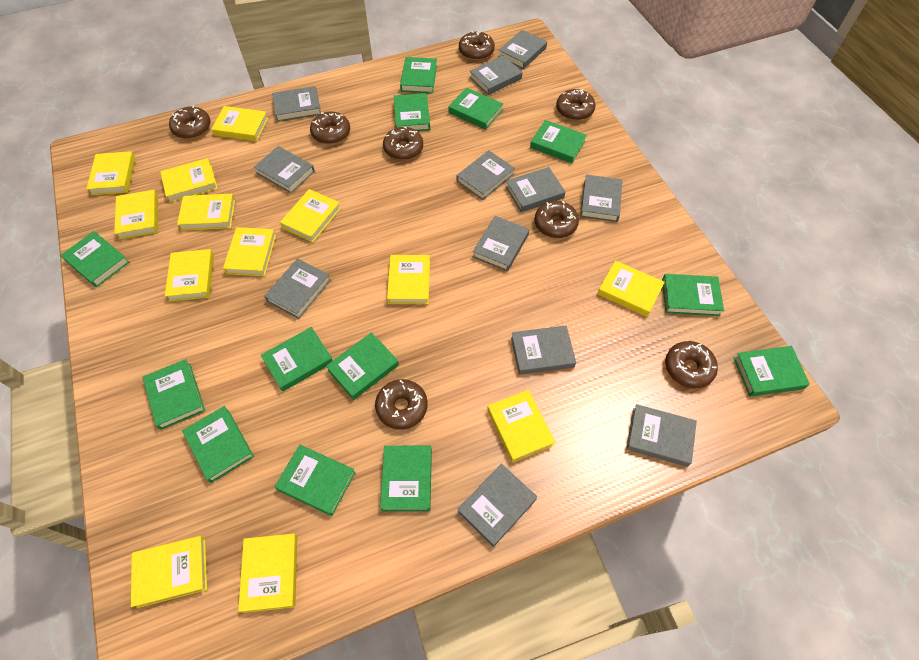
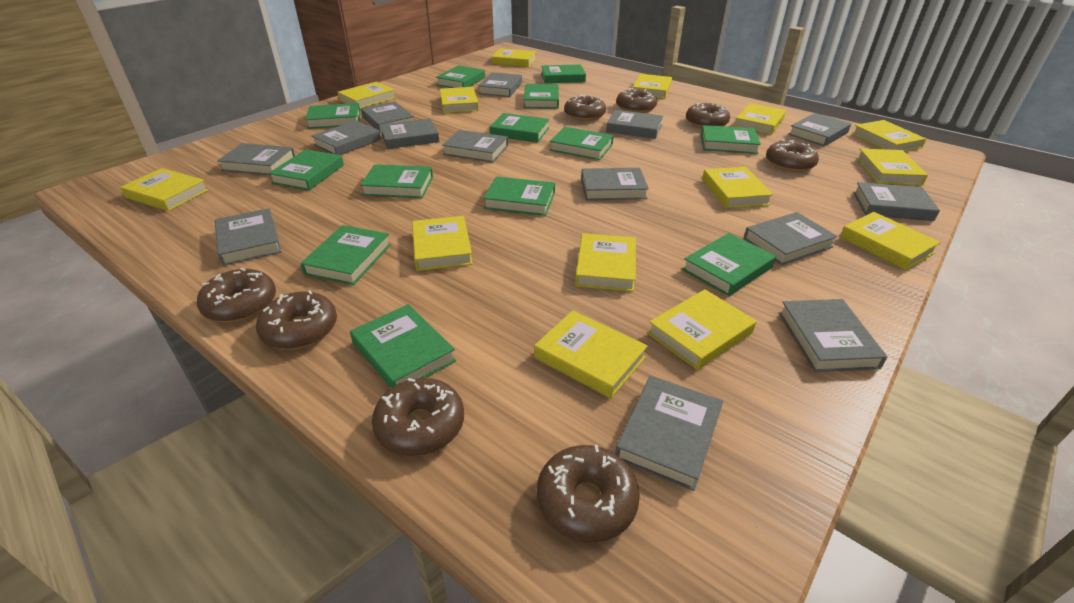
grey book: 12 -> 14
yellow book: 13 -> 14

